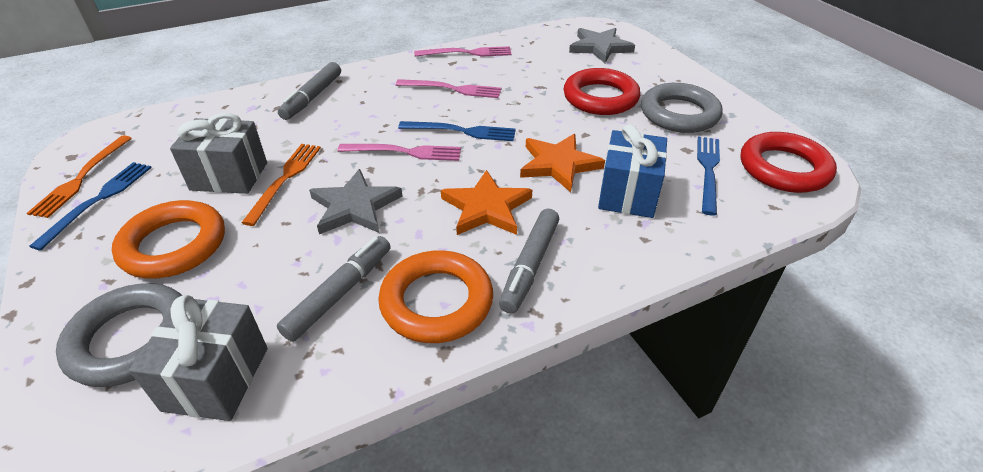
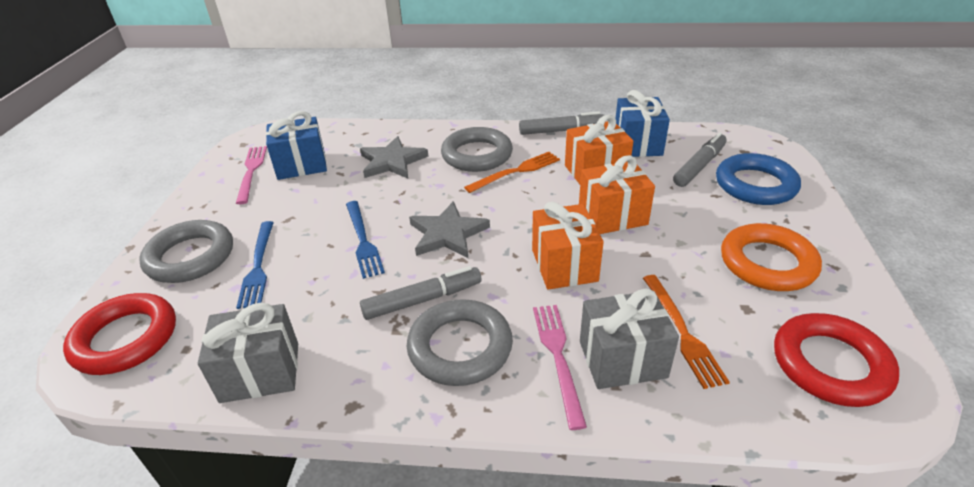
blue fork: 3 -> 2
blue gift: 1 -> 2
blue ring: 0 -> 1
grey ring: 2 -> 3
orange gift: 0 -> 3
orange ring: 2 -> 1
orange star: 2 -> 0
pink fork: 3 -> 2

